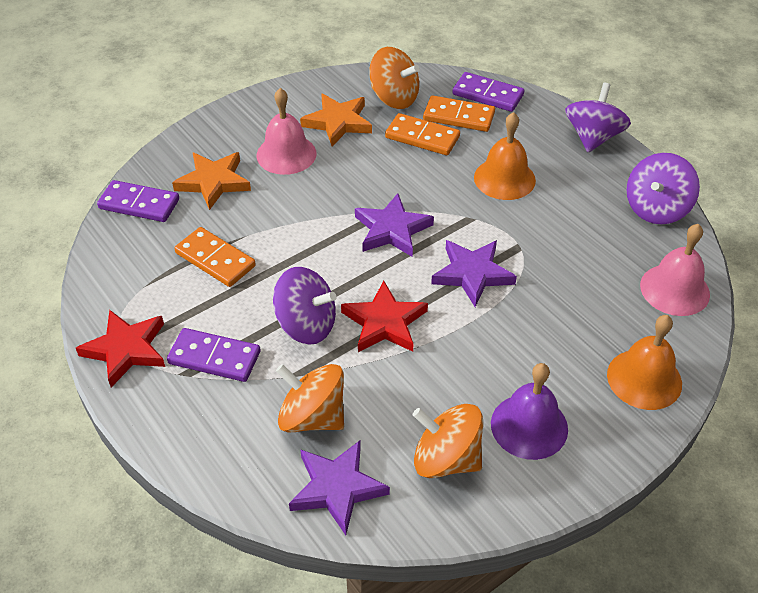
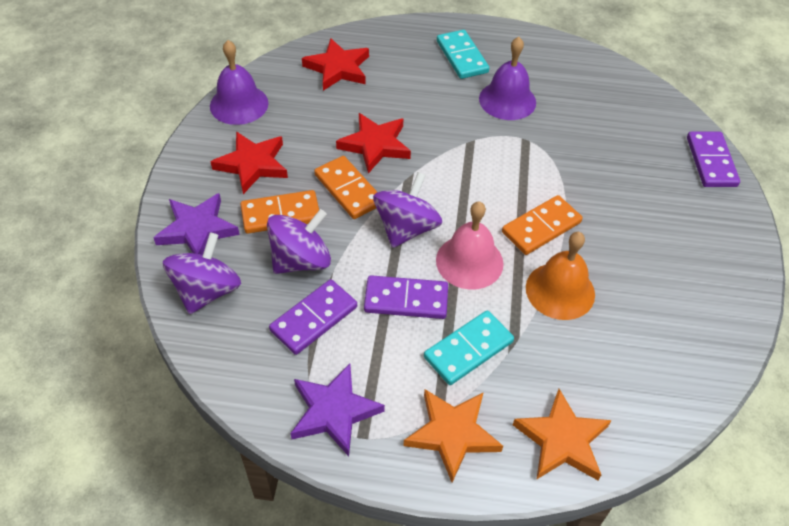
orange bell: 2 -> 1
orange spinning top: 3 -> 0
pink bell: 2 -> 1
purple bell: 1 -> 2
purple star: 3 -> 2
red star: 2 -> 3
turquoise domino: 0 -> 2

